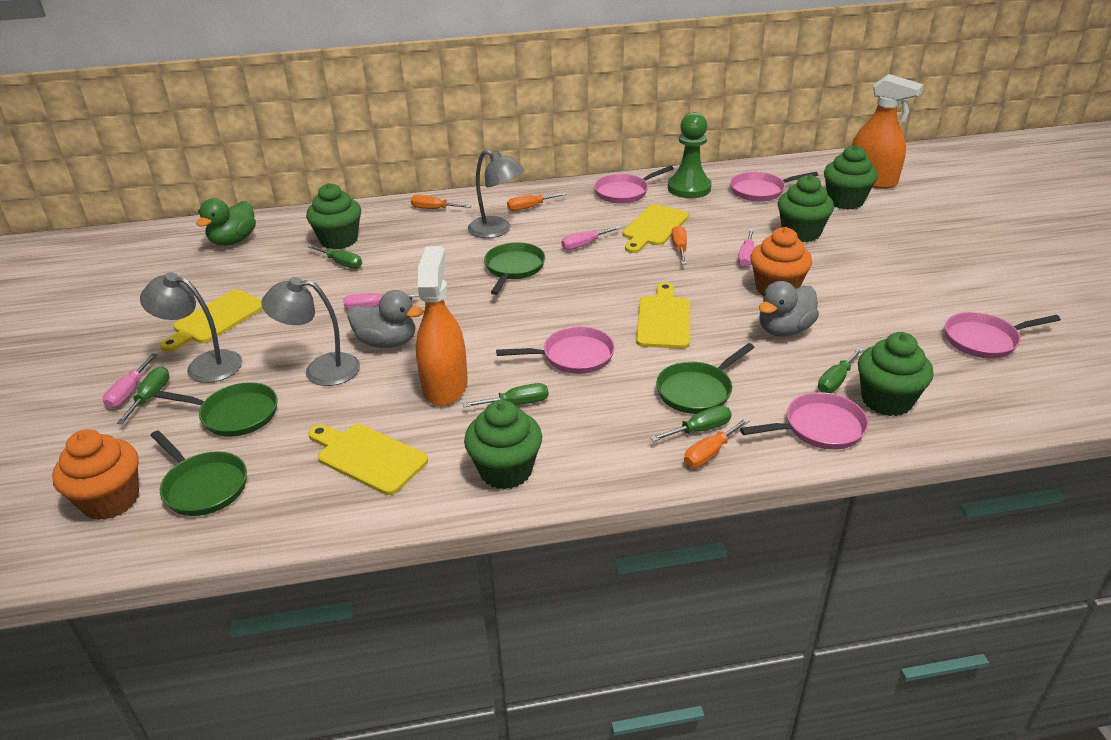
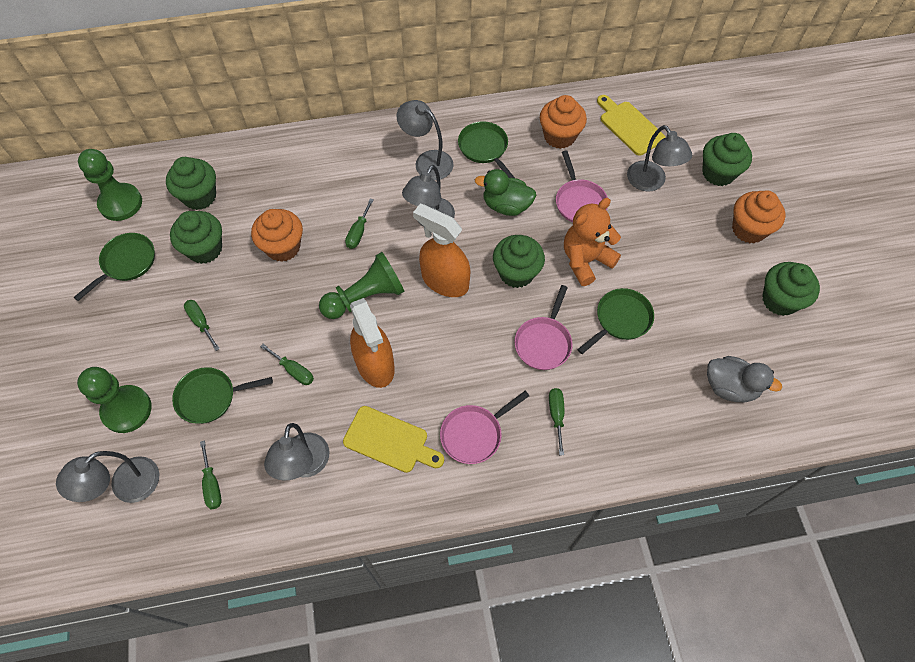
green pawn: 1 -> 3
grey duck: 2 -> 1
grey lamp: 3 -> 5
orange cupcake: 2 -> 3
orange screwdriver: 4 -> 0
orange teddy bear: 0 -> 1
pink pan: 5 -> 3
pink screwdriver: 4 -> 0
yellow cutting board: 4 -> 2

